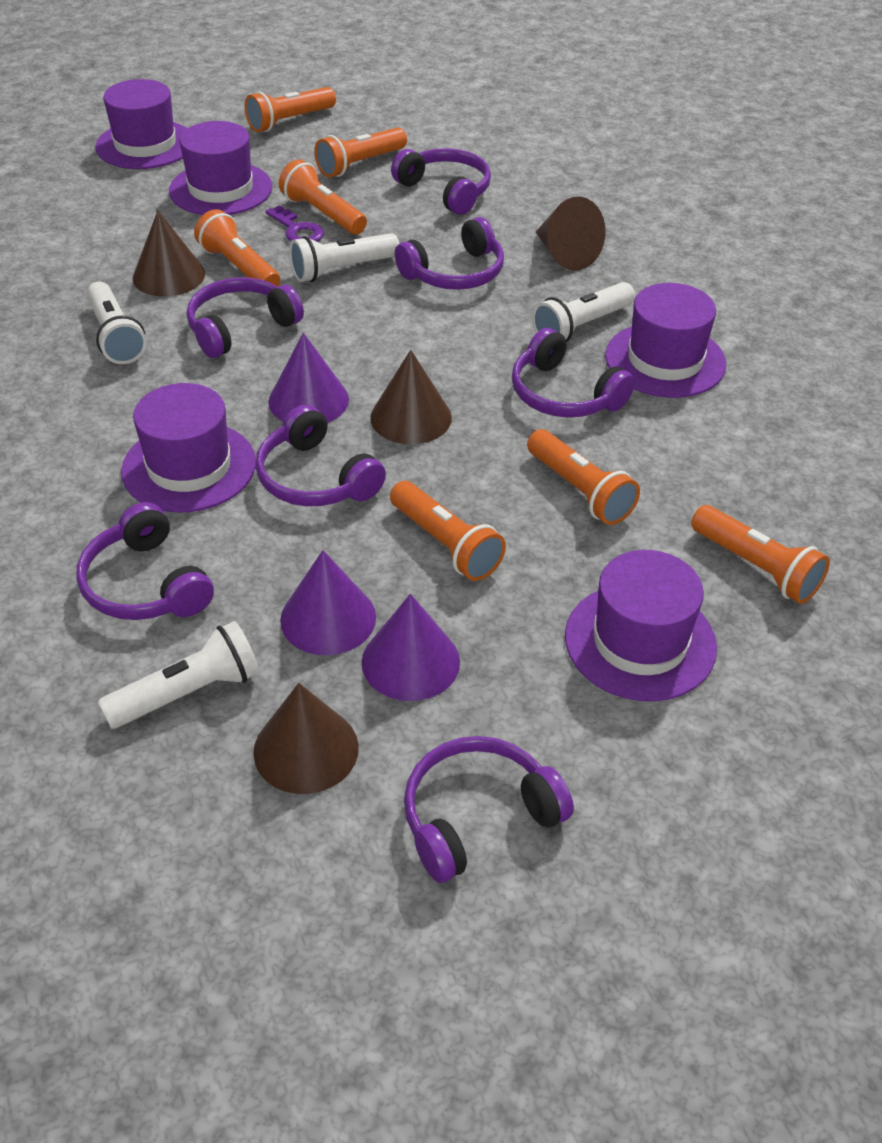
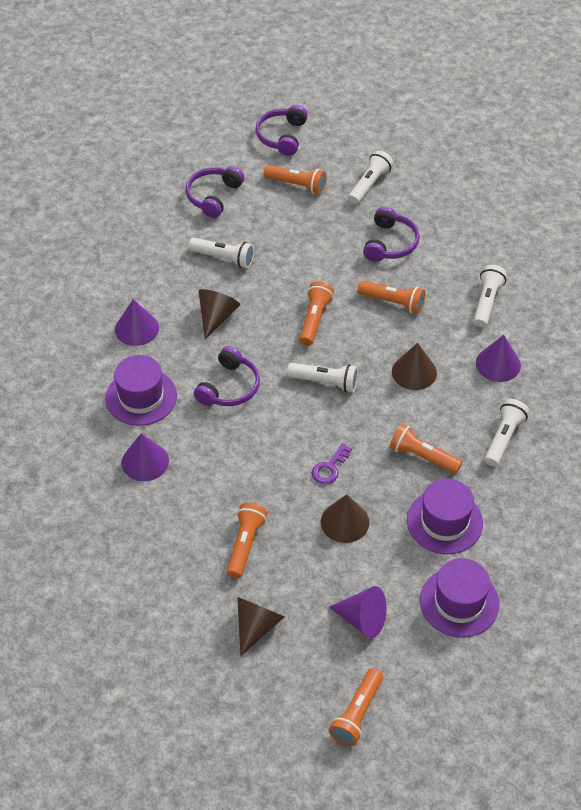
orange flashlight: 7 -> 6
purple cone: 3 -> 4
purple hat: 5 -> 3
purple headphones: 7 -> 4
white flashlight: 4 -> 5

